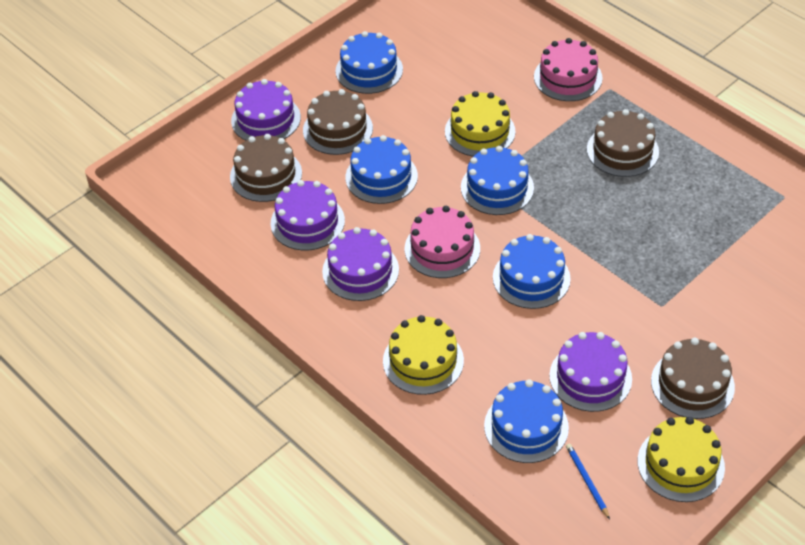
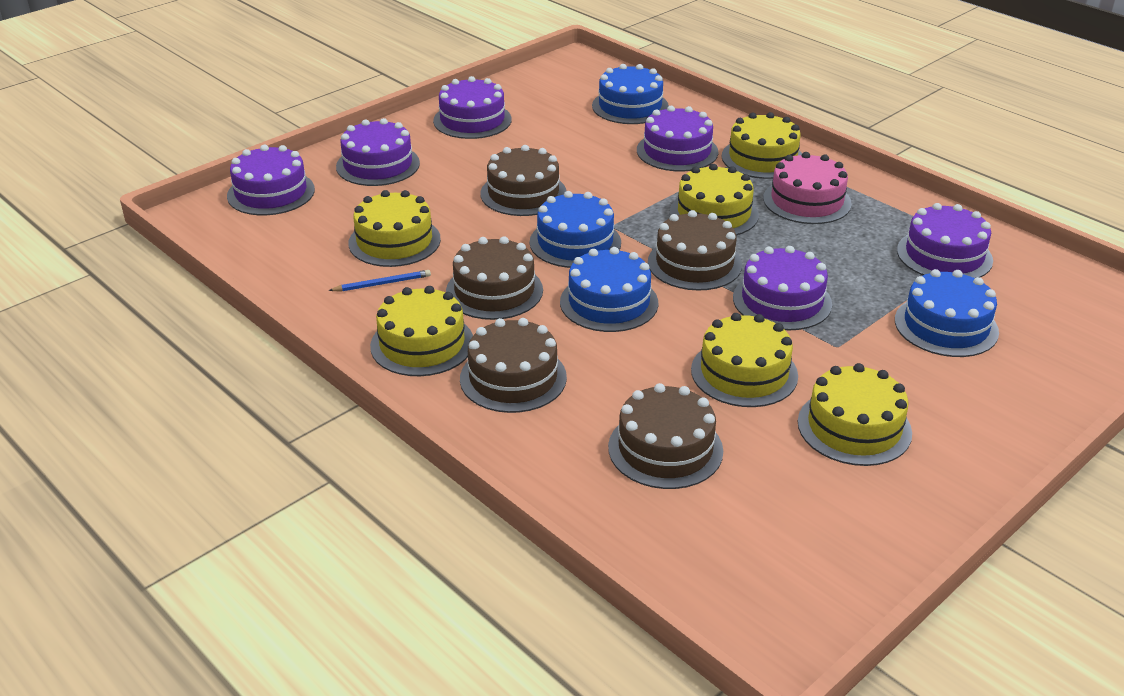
blue cake: 5 -> 4
brown cake: 4 -> 5
pink cake: 2 -> 1
purple cake: 4 -> 6
yellow cake: 3 -> 6

